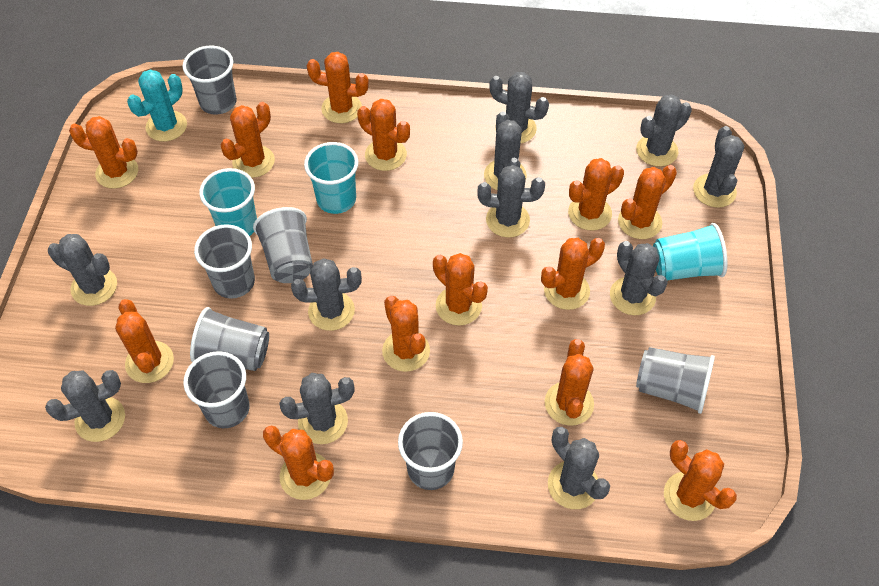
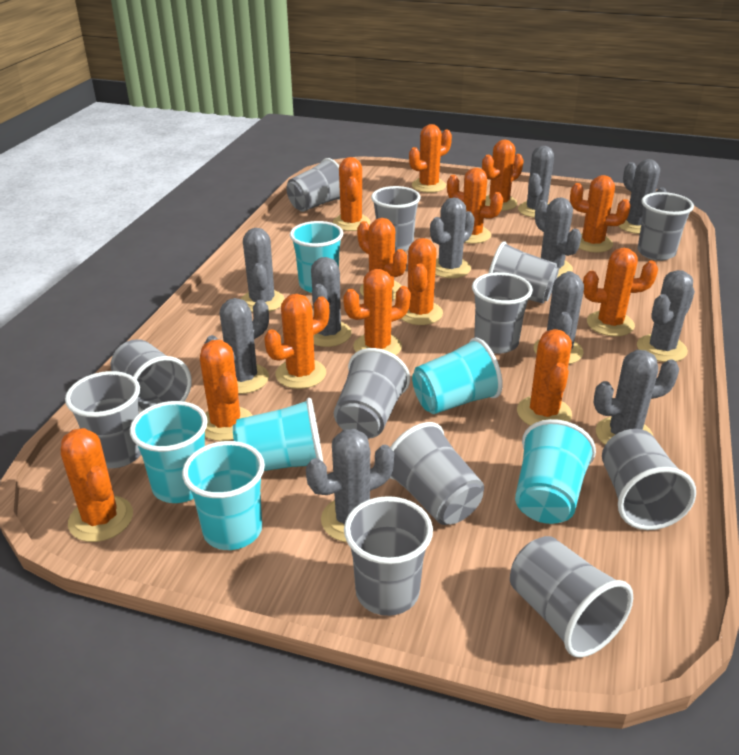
grey cup: 7 -> 12
turquoise cactus: 1 -> 0
turquoise cup: 3 -> 6

